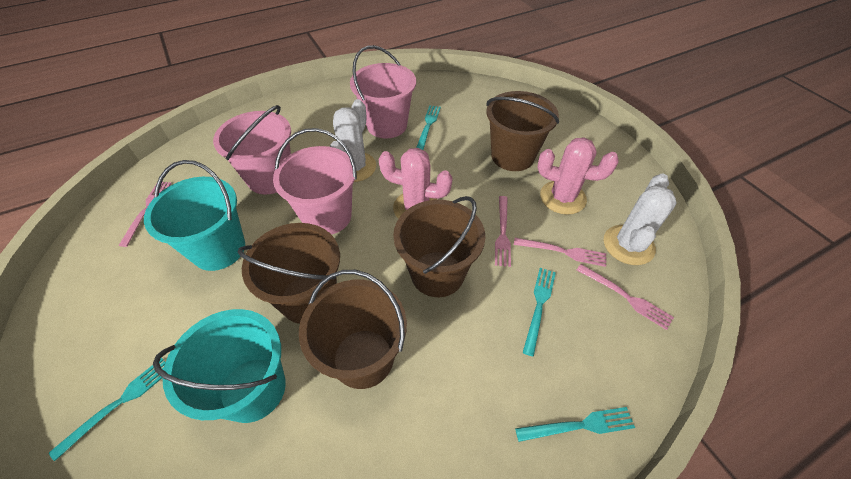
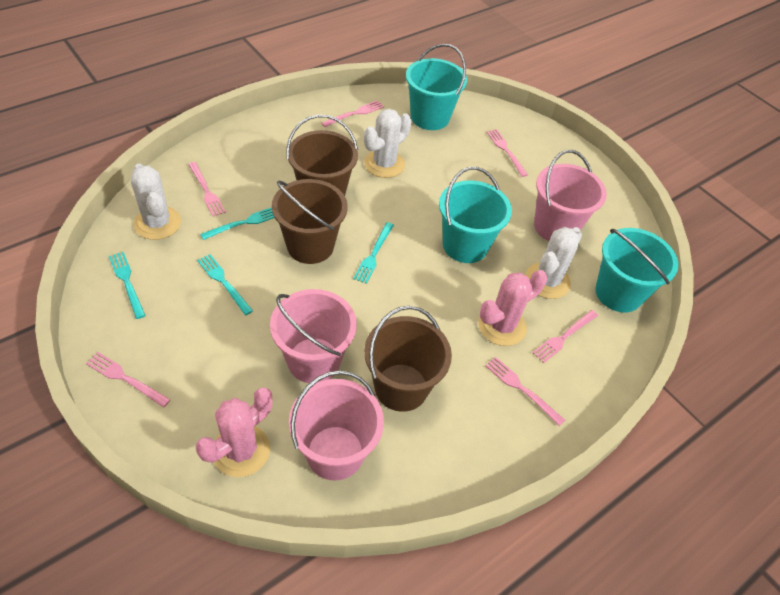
brown bucket: 4 -> 3
pink fork: 4 -> 6
turquoise bucket: 2 -> 3
white cactus: 2 -> 3

